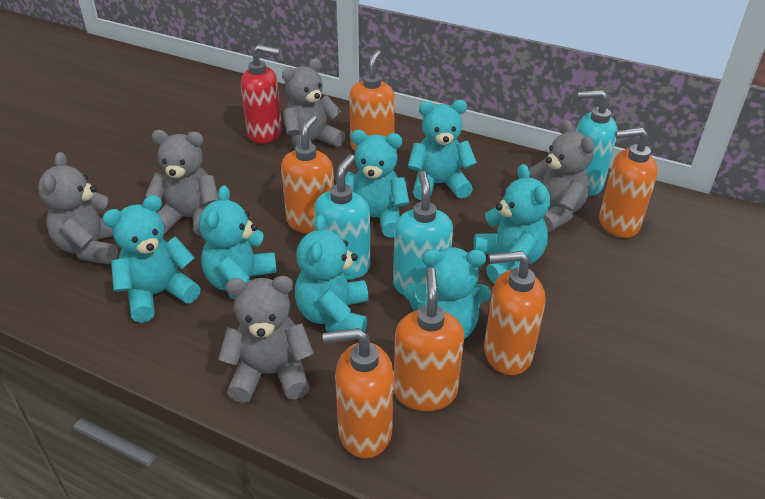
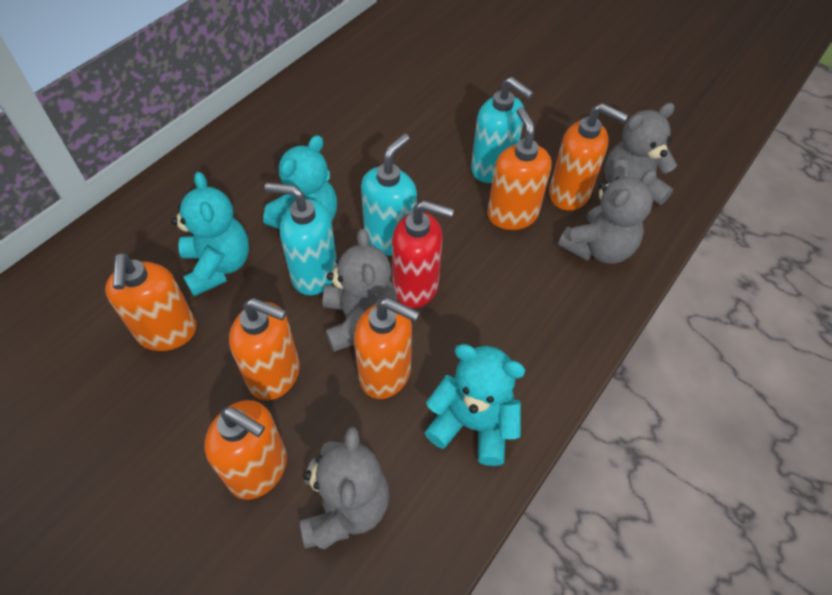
grey teddy bear: 5 -> 4
turquoise teddy bear: 7 -> 3

